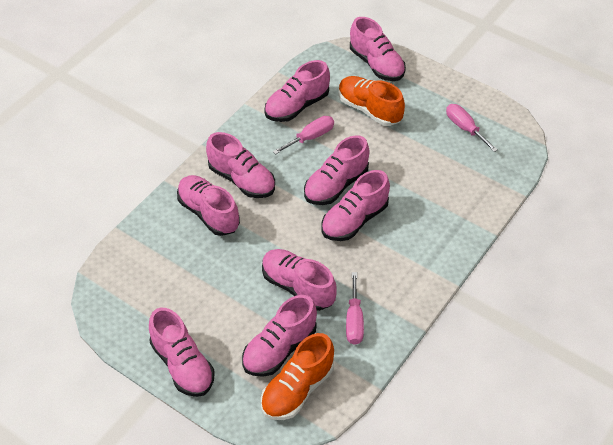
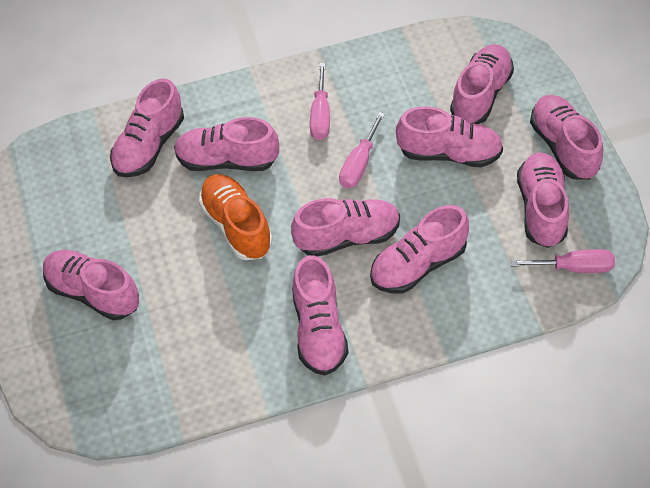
orange shoe: 2 -> 1
pink shoe: 9 -> 10

